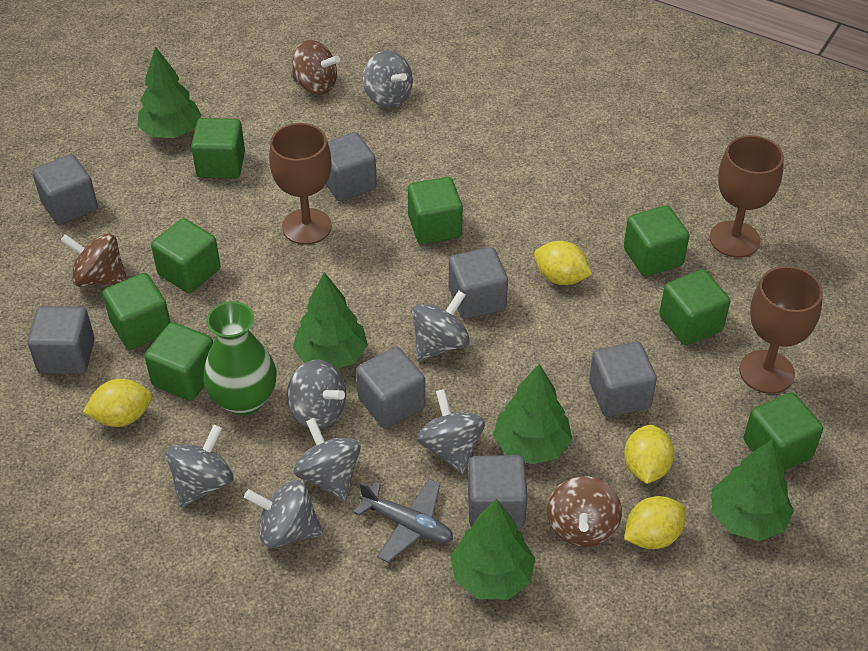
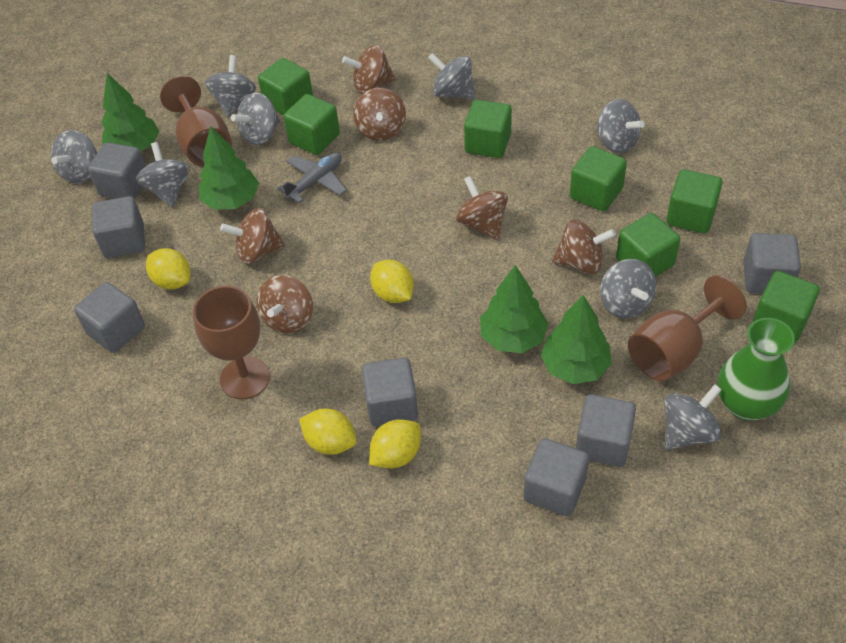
brown spinning top: 3 -> 6
green cube: 8 -> 7
green tree: 5 -> 4
grey spinning top: 7 -> 8

